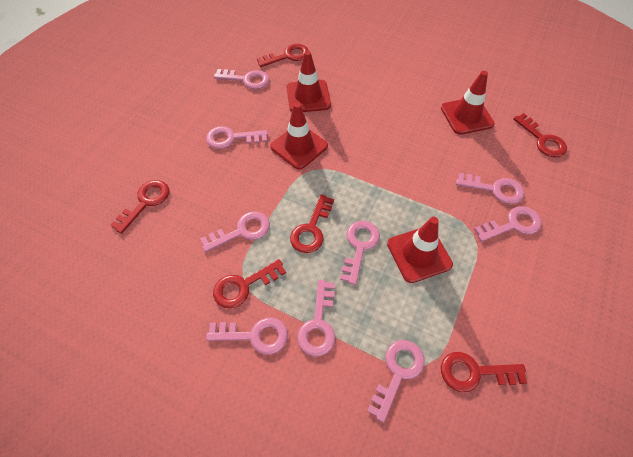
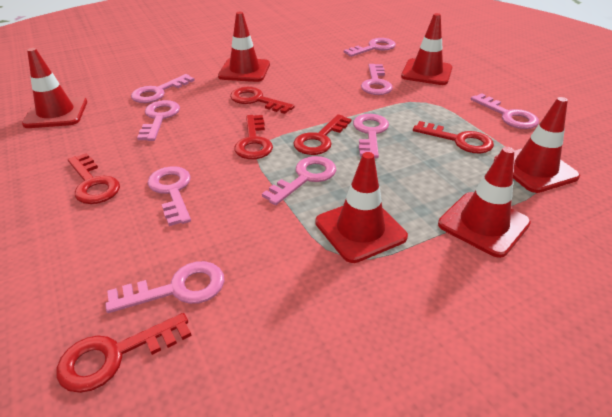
red traffic cone: 4 -> 6

